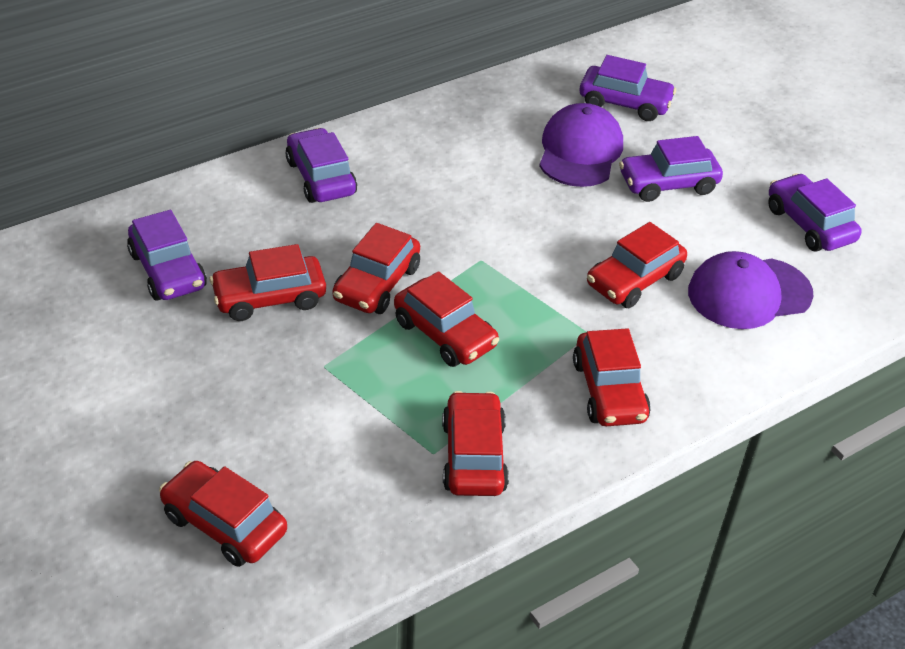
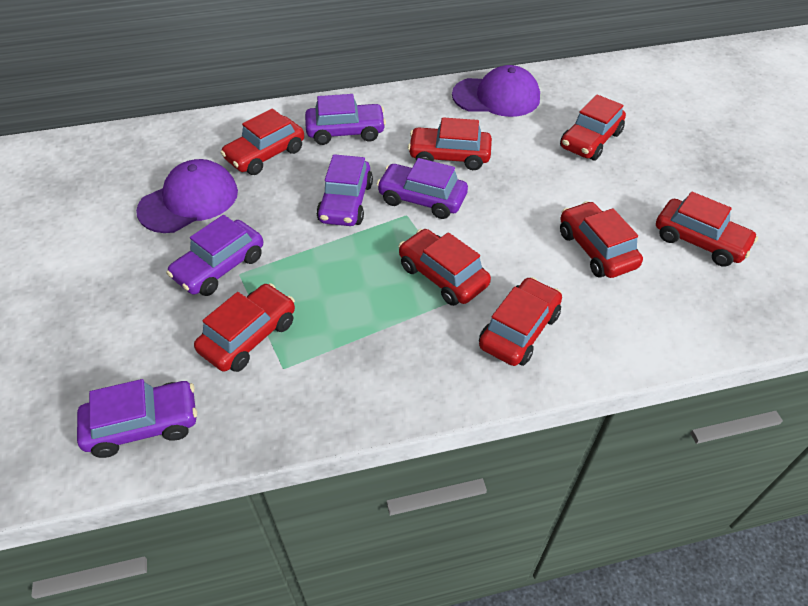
red car: 7 -> 8

